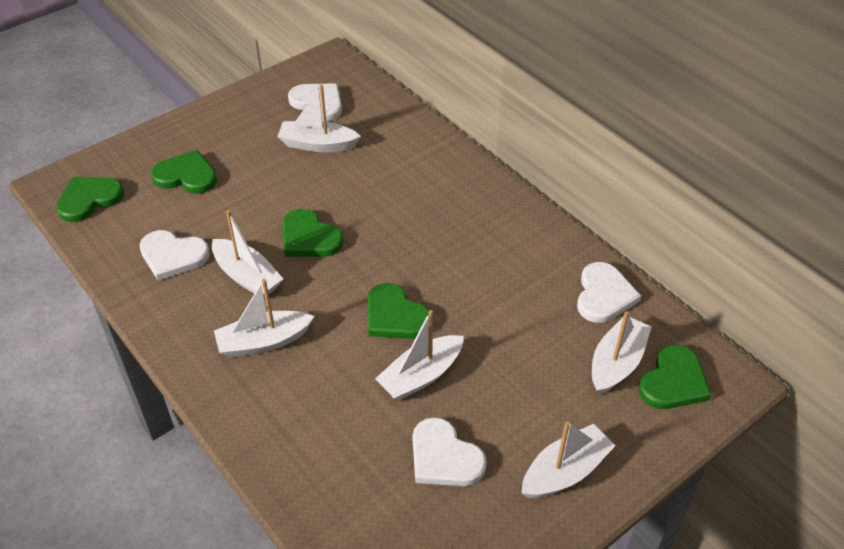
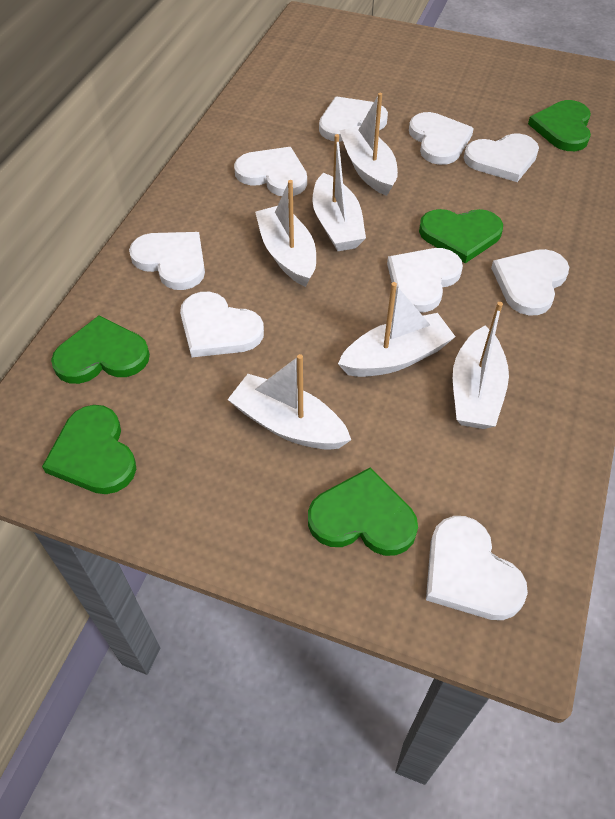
white heart: 4 -> 9

